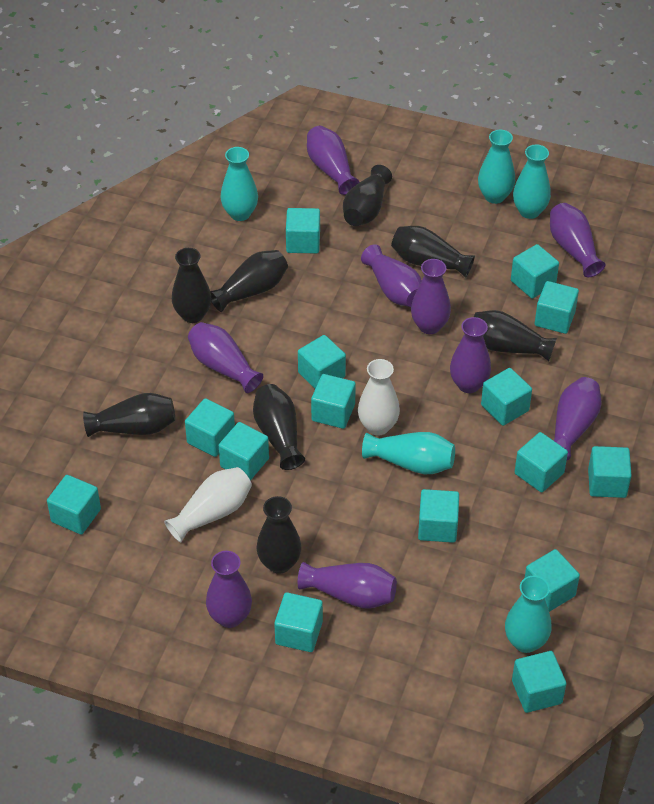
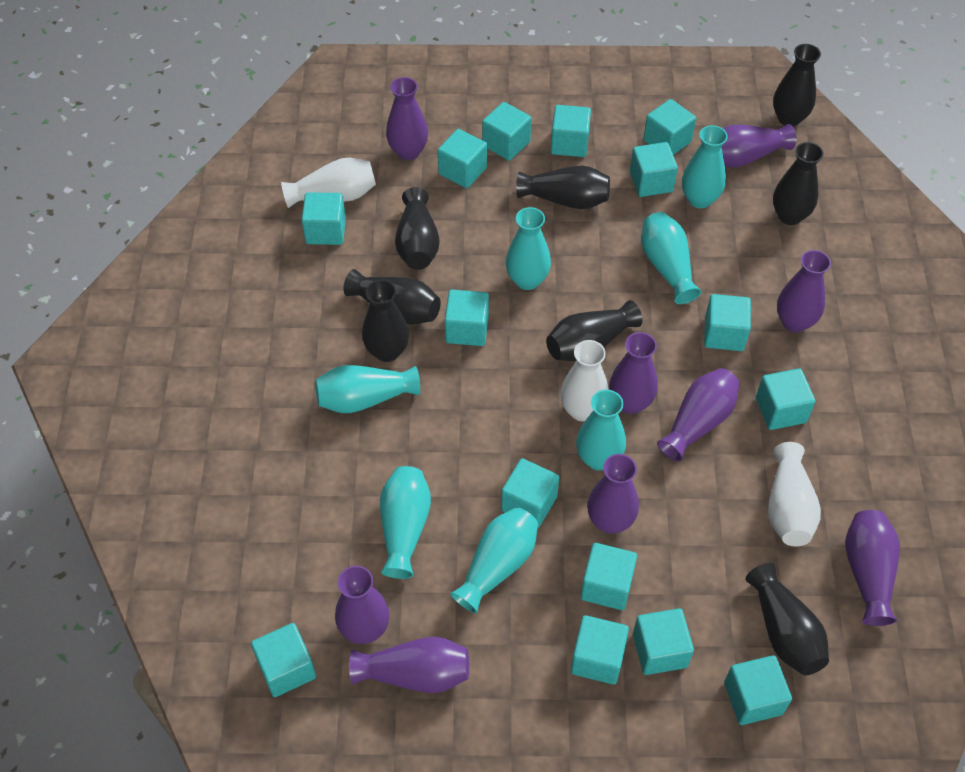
turquoise vase: 5 -> 7
white vase: 2 -> 3

